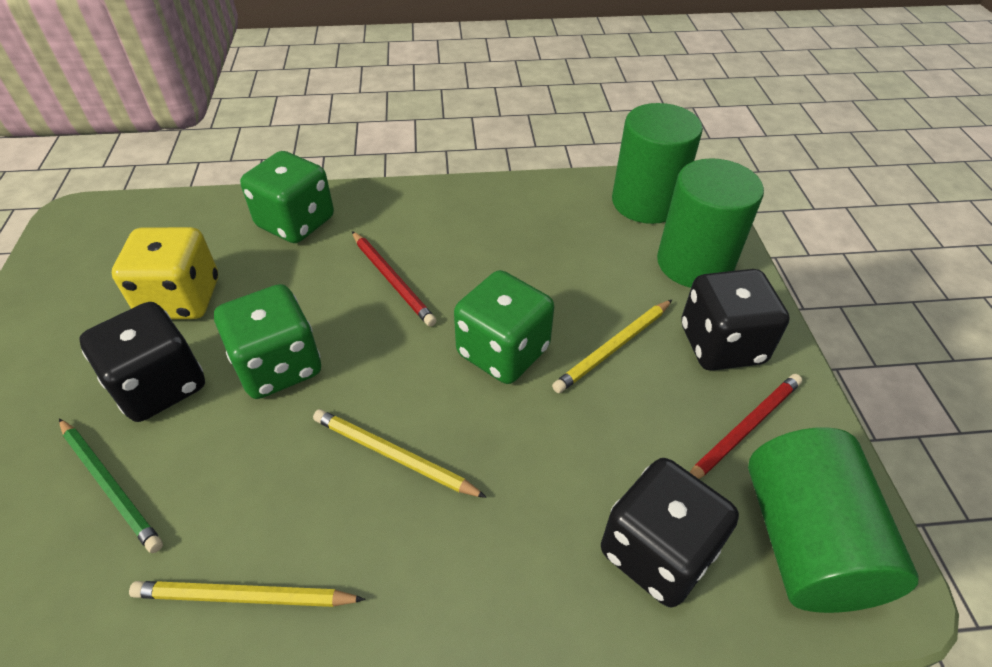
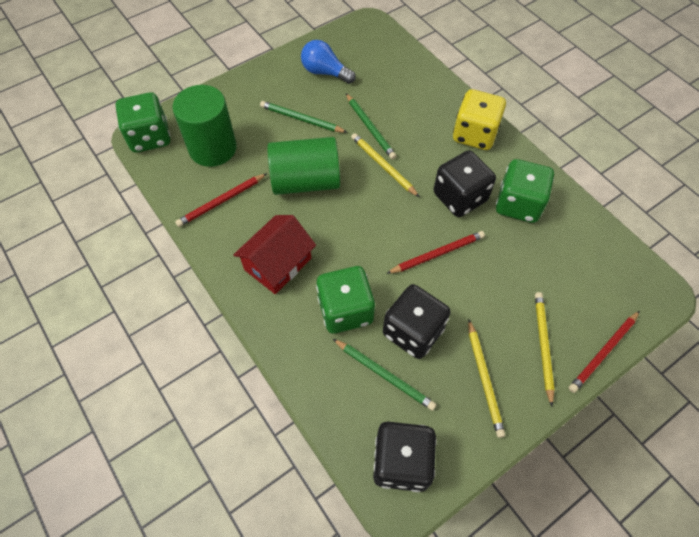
blue light bulb: 0 -> 1
green cylinder: 3 -> 2
green pencil: 1 -> 3
red house: 0 -> 1
red pencil: 2 -> 3

